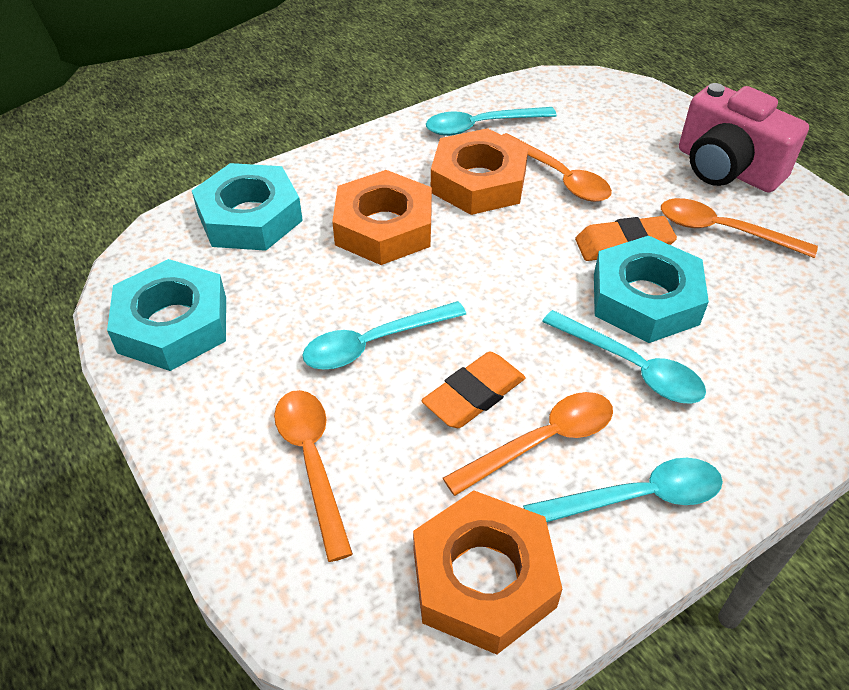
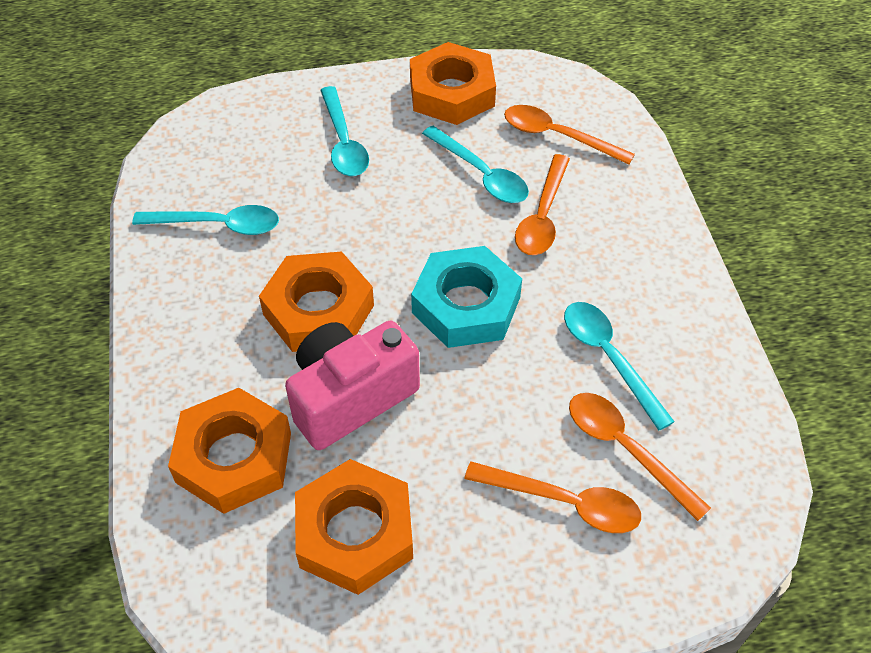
orange eraser: 2 -> 0
orange nut: 3 -> 4
turquoise nut: 3 -> 1

